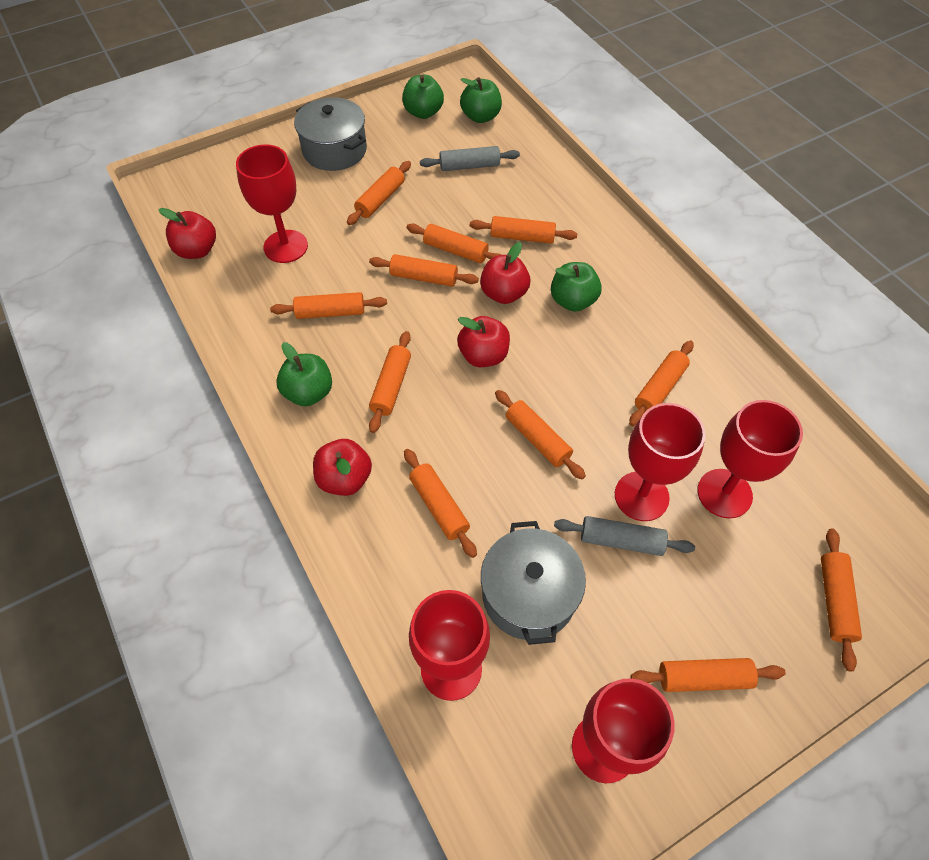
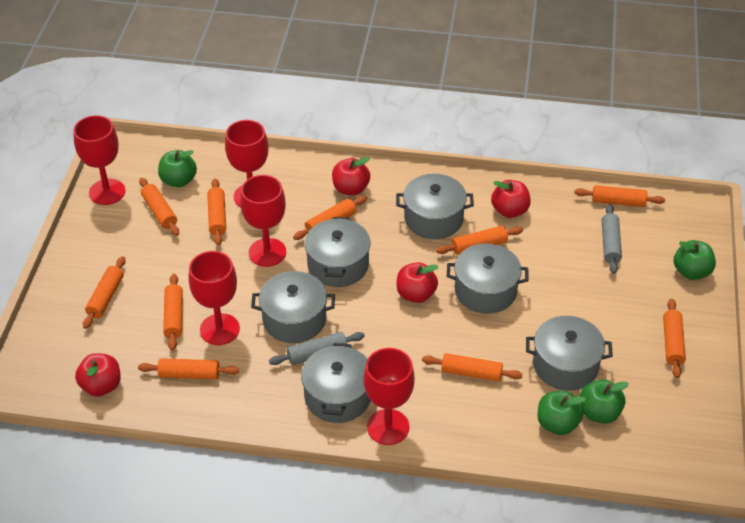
grey pot: 2 -> 6
orange rolling pin: 11 -> 10

